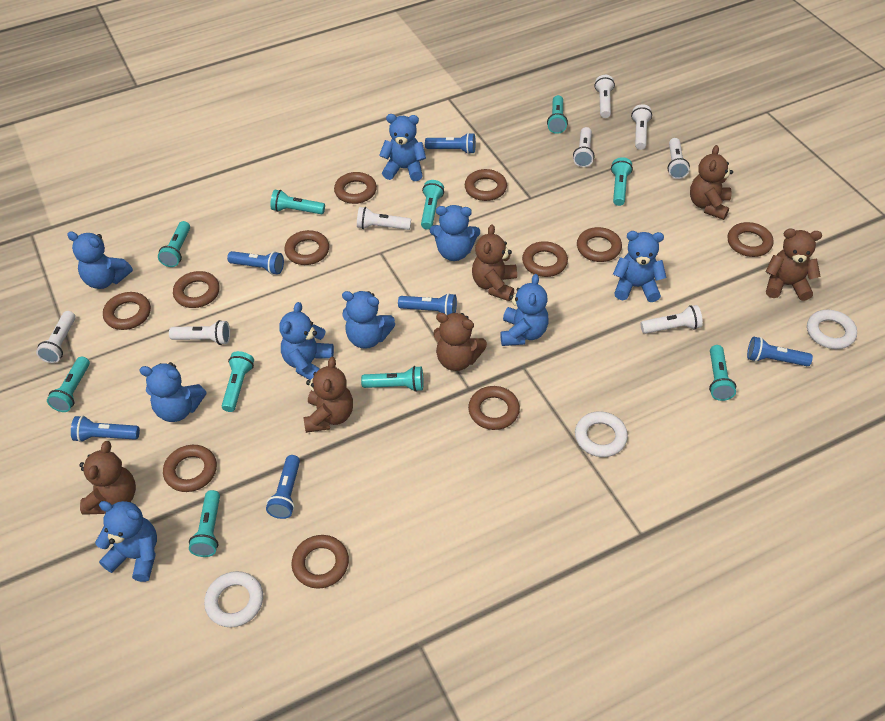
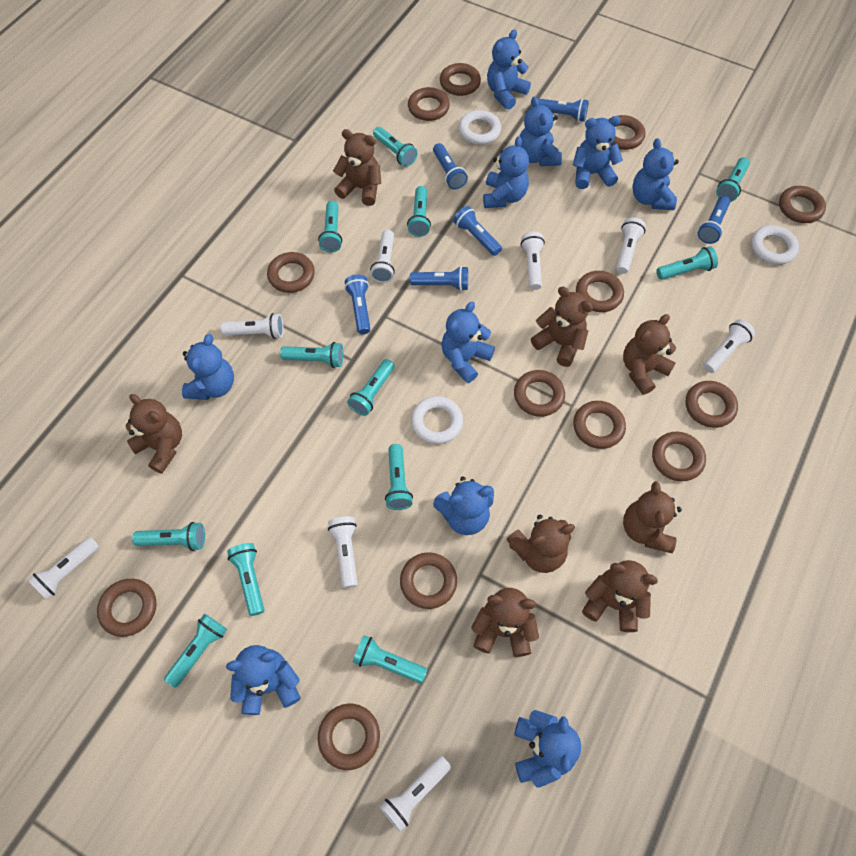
blue teddy bear: 9 -> 10
brown ring: 11 -> 13
brown teddy bear: 6 -> 8
turquoise flashlight: 10 -> 12

